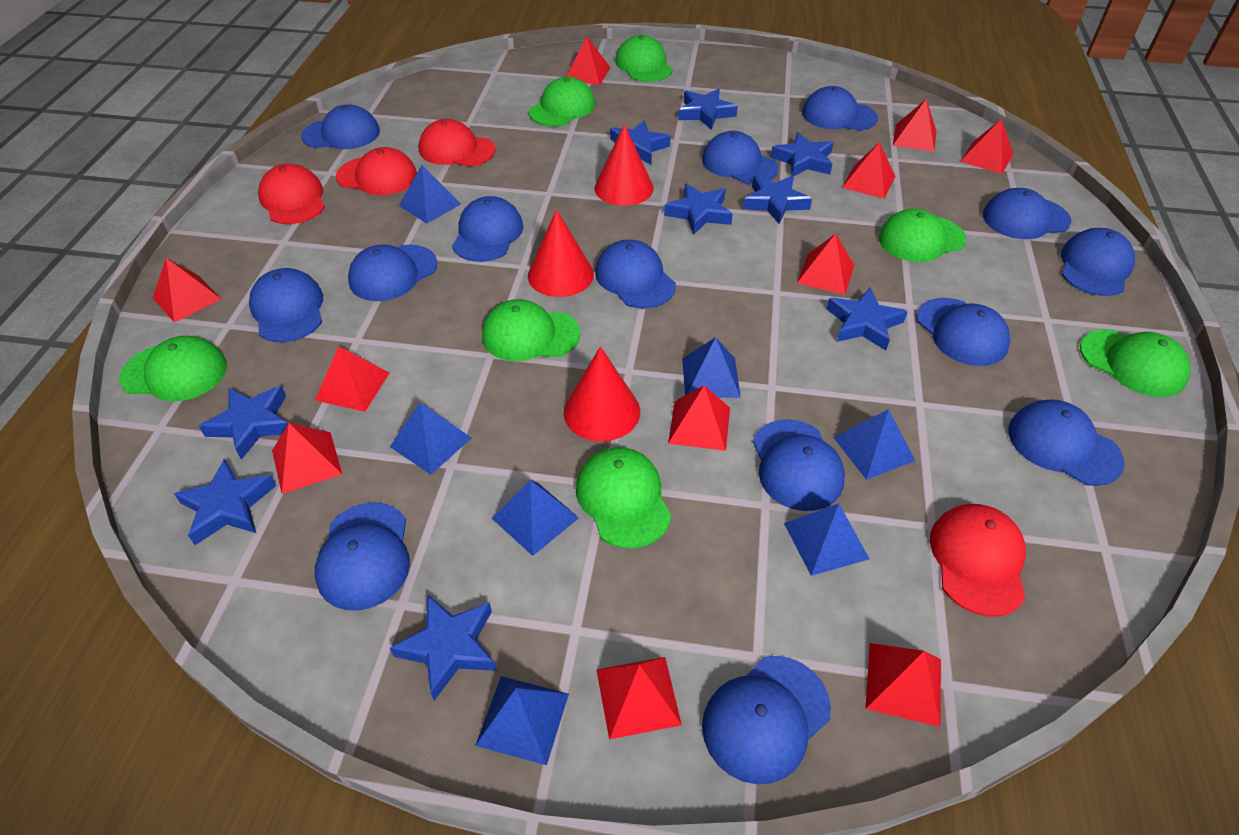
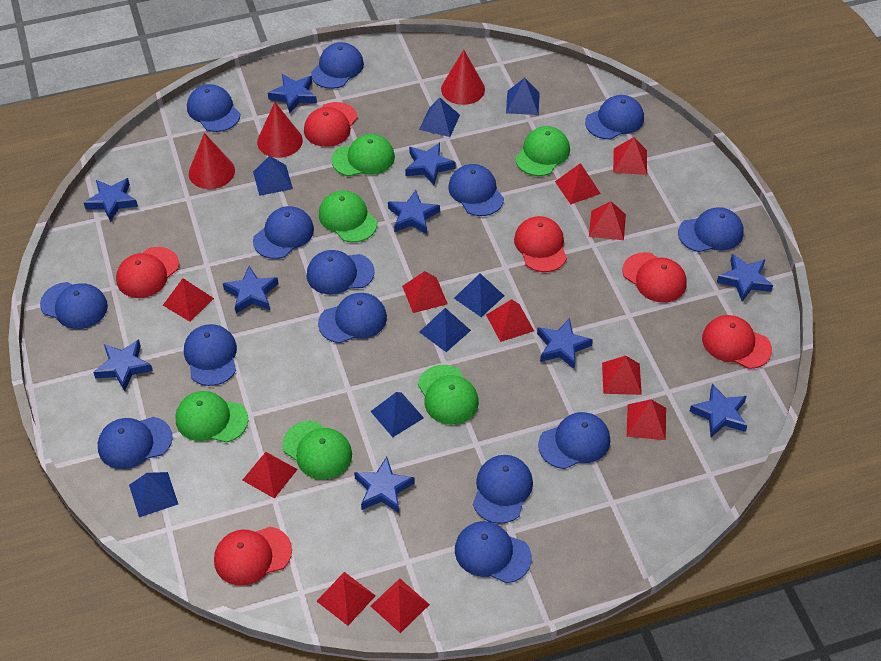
blue star: 9 -> 10
green cap: 7 -> 6
red cap: 4 -> 6

